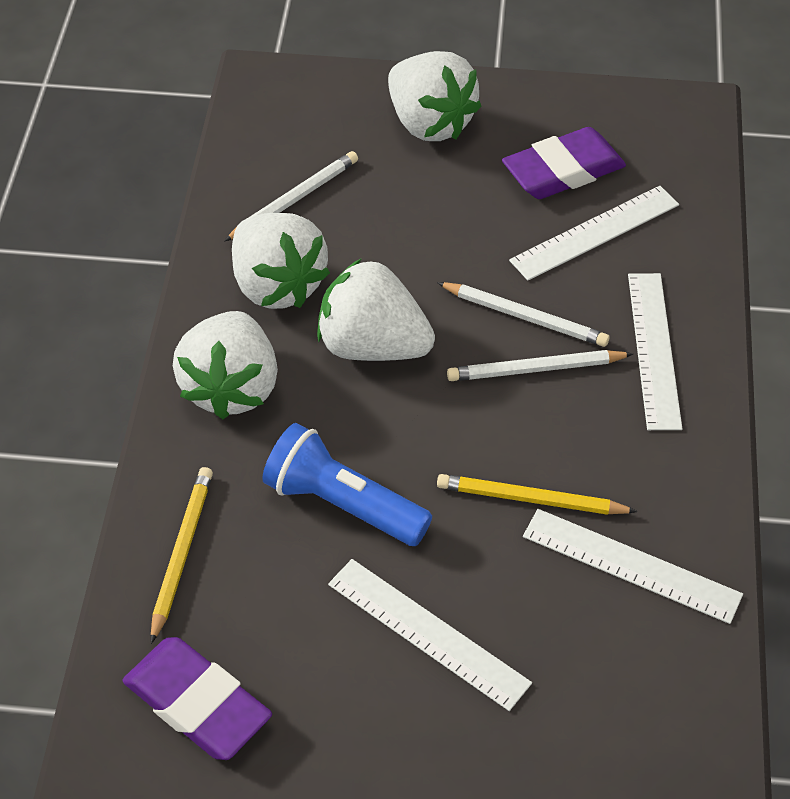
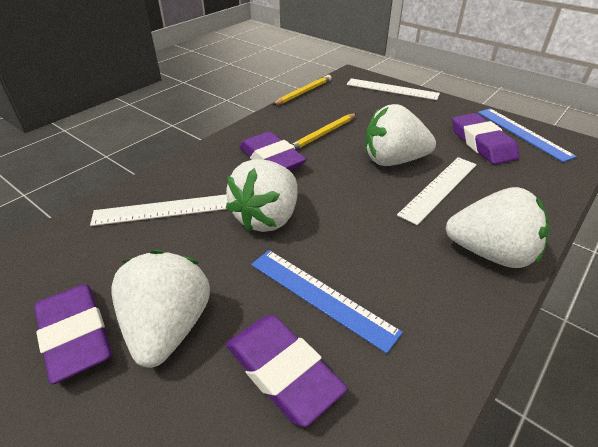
blue flashlight: 1 -> 0
blue ruler: 0 -> 2
purple eraser: 2 -> 4
white pencil: 3 -> 0
white ruler: 4 -> 3

